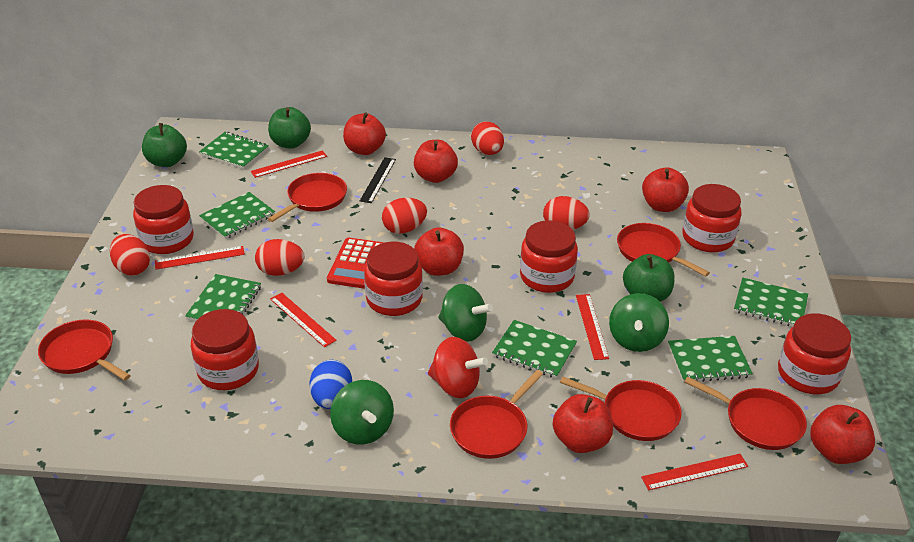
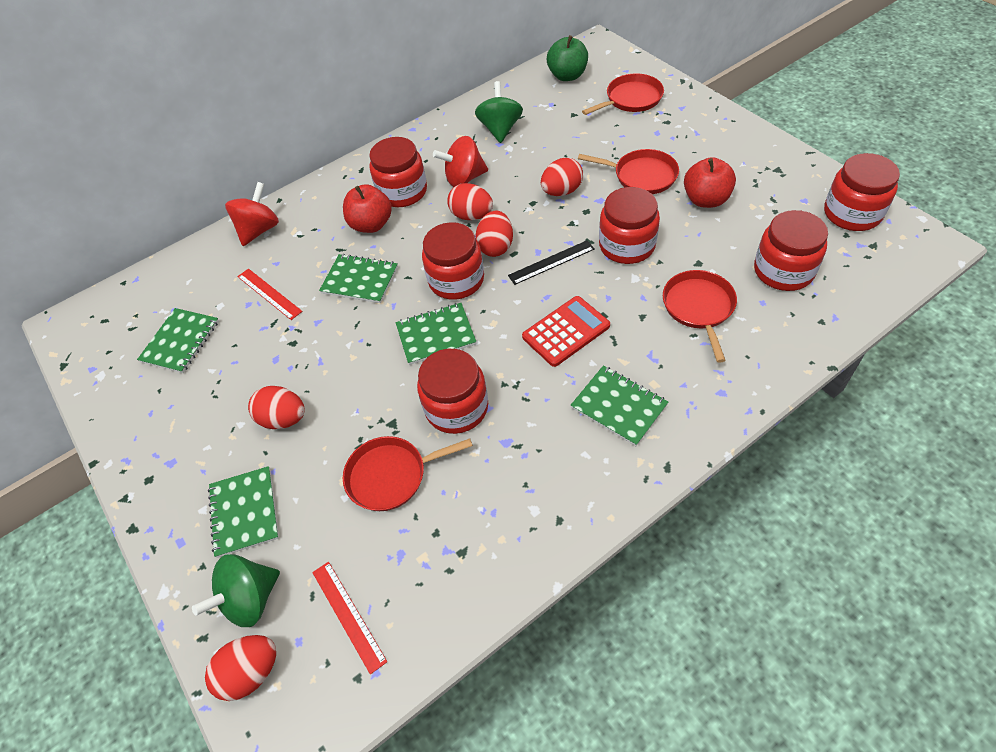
blue egg: 1 -> 0
green apple: 3 -> 1
green notebook: 6 -> 5
green spinning top: 3 -> 2
red apple: 6 -> 2
red pan: 6 -> 4
red ruler: 5 -> 2
red spinning top: 1 -> 2

